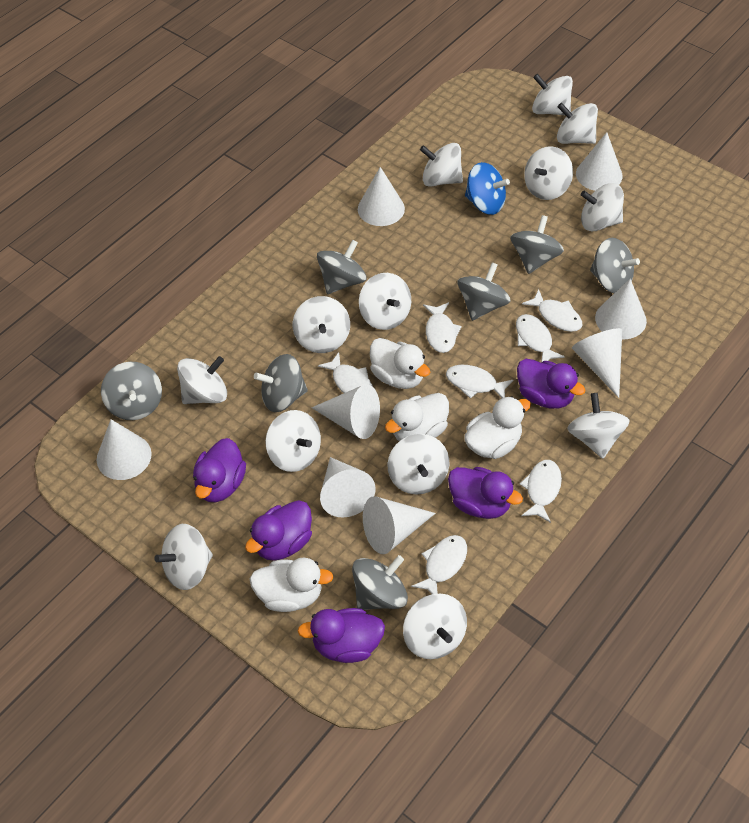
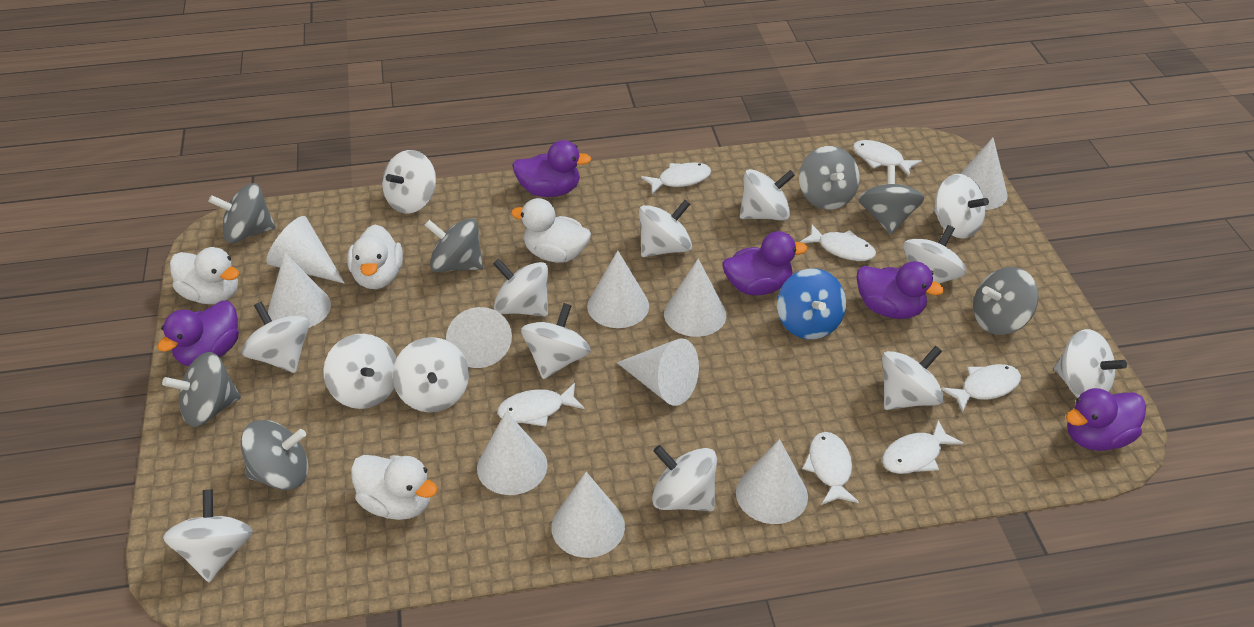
white cone: 8 -> 10
white spinning top: 13 -> 14

